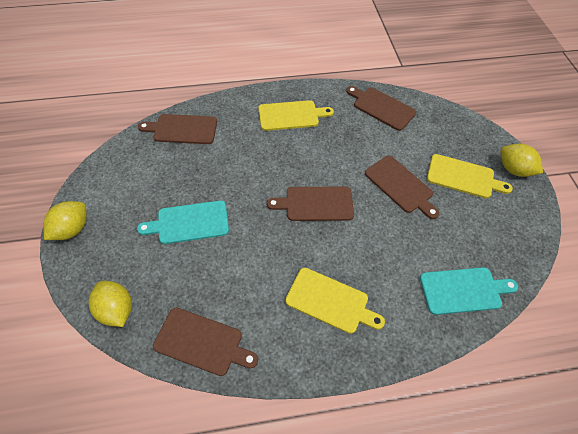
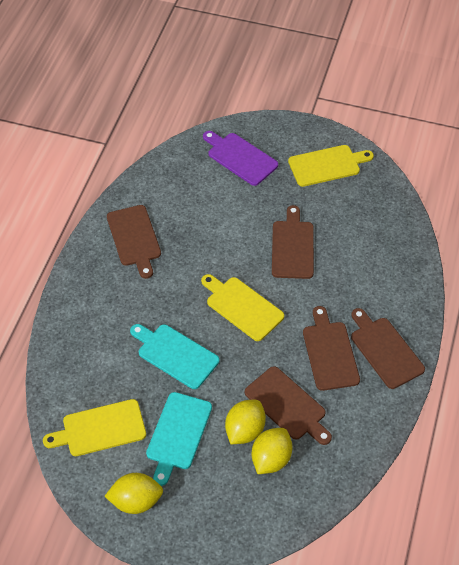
purple cutting board: 0 -> 1

